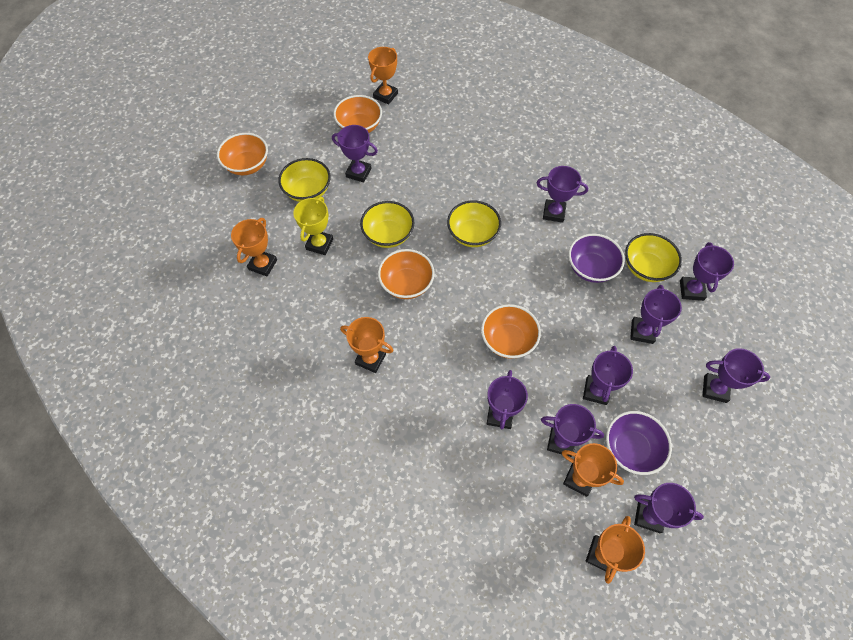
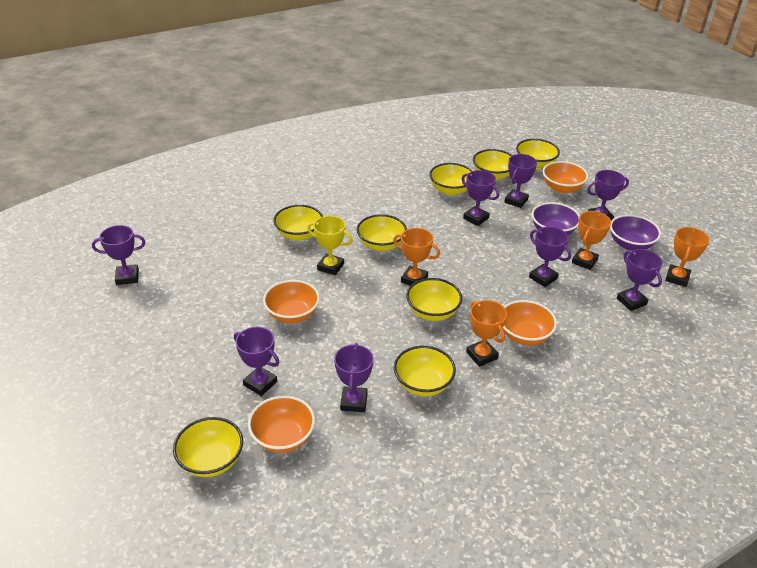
orange trophy: 5 -> 4
purple trophy: 9 -> 8
yellow bowl: 4 -> 8

